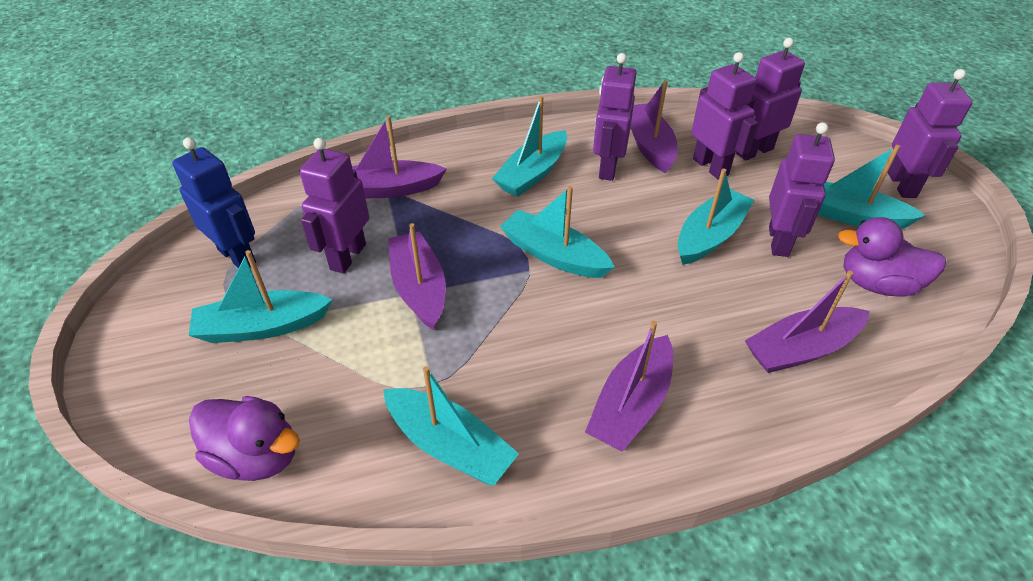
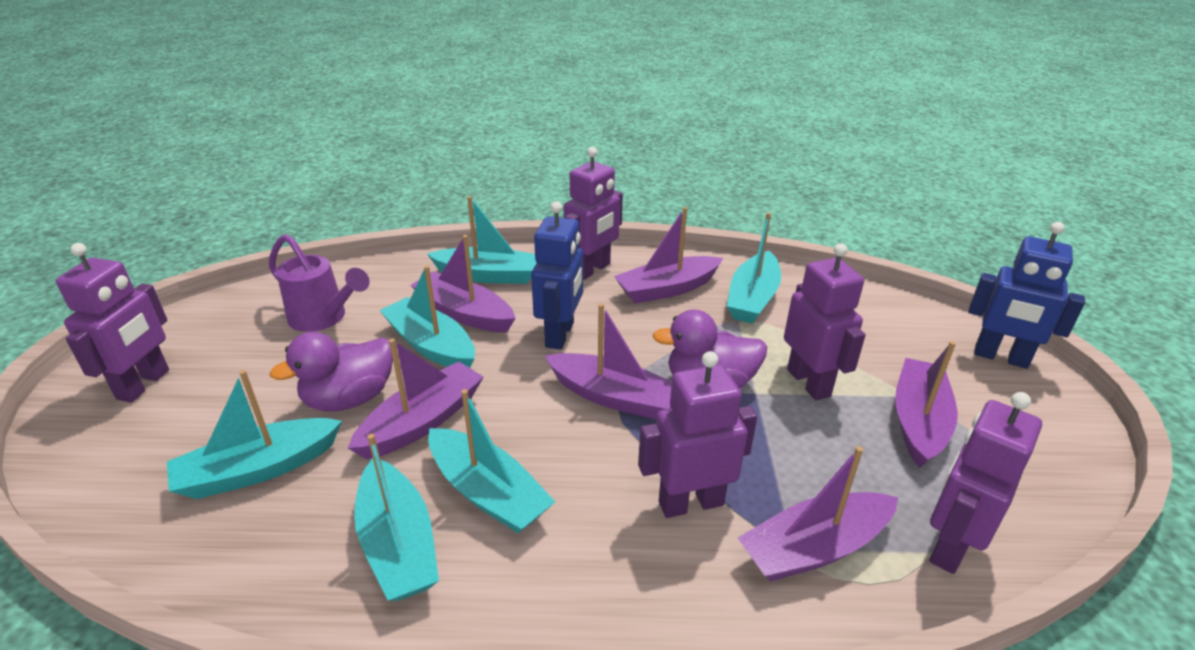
blue robot: 1 -> 2
purple boat: 5 -> 6
purple robot: 6 -> 5
purple watering can: 0 -> 1

